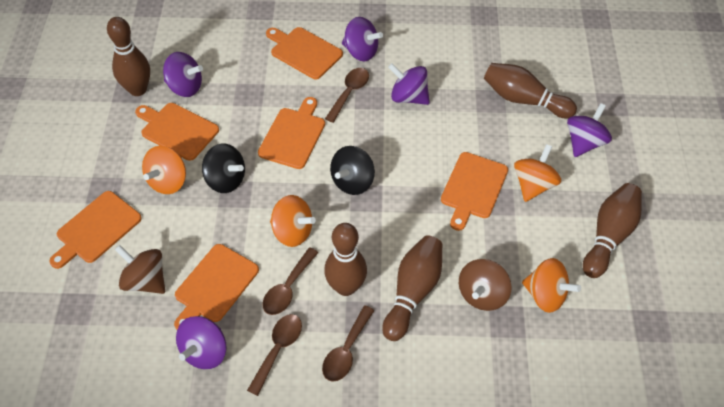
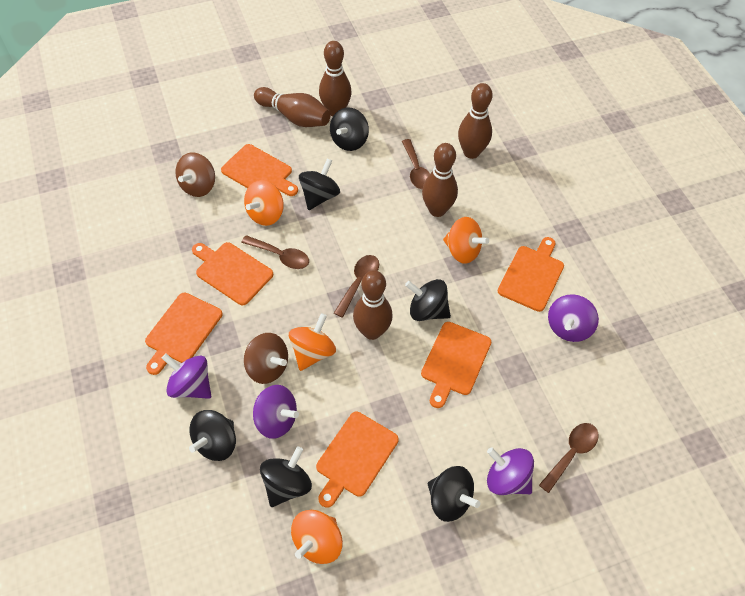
black spinning top: 2 -> 6
purple spinning top: 5 -> 4

